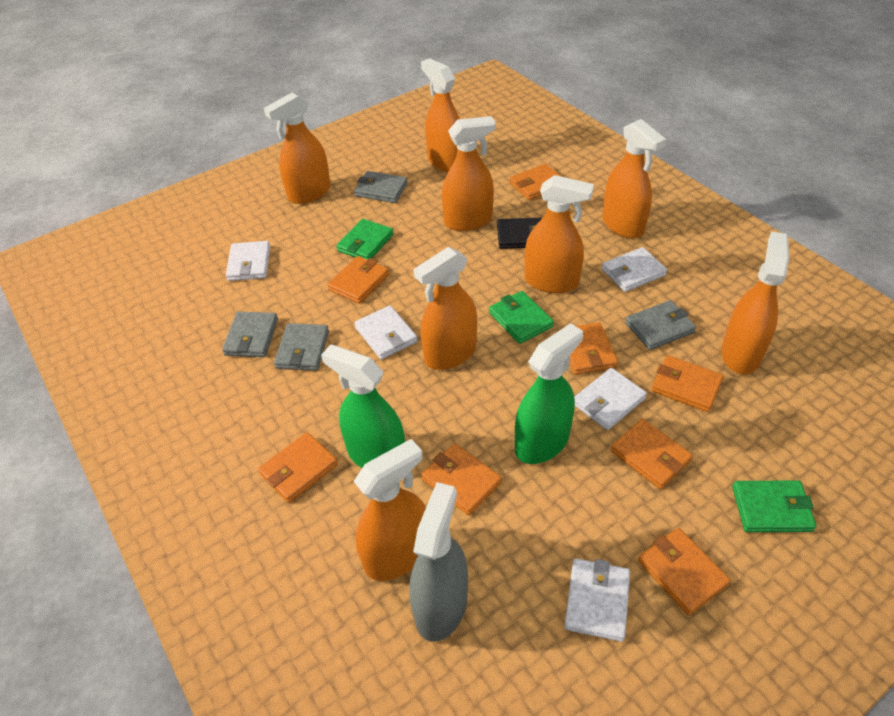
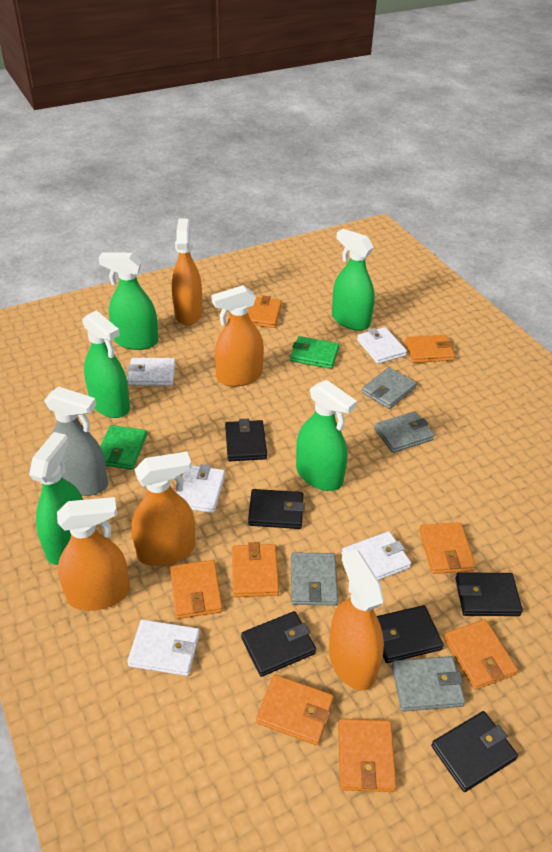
black wallet: 1 -> 6
green spray bottle: 2 -> 5
green wallet: 3 -> 2
orange spray bottle: 8 -> 5

